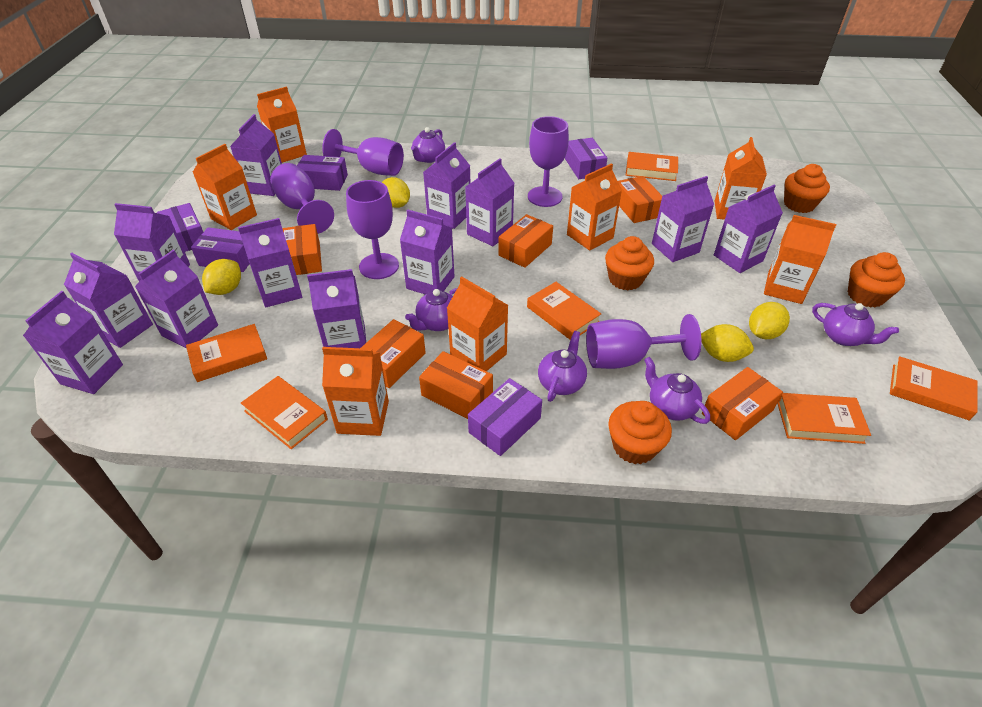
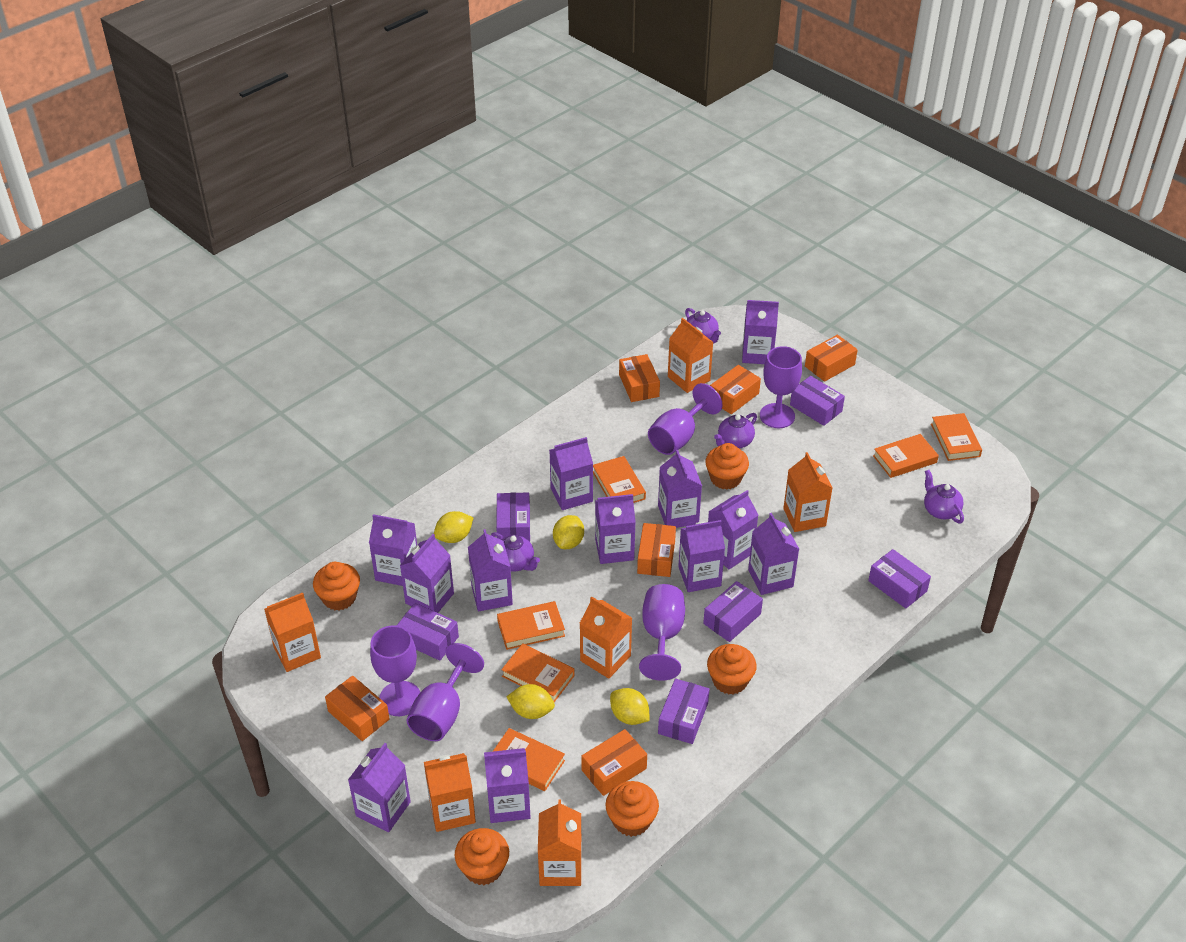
orange carton: 7 -> 6
orange cupcake: 4 -> 5
purple box: 5 -> 6
purple teapot: 5 -> 4

